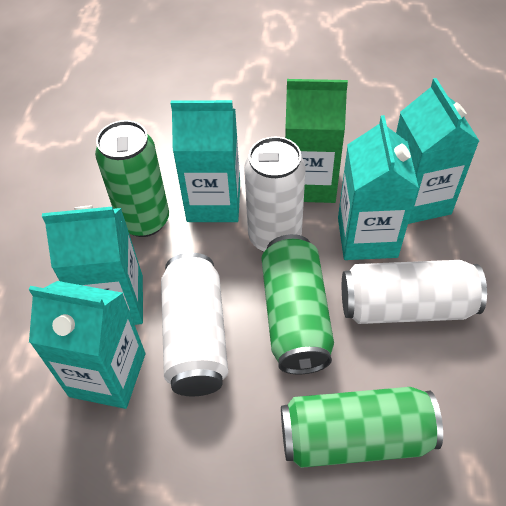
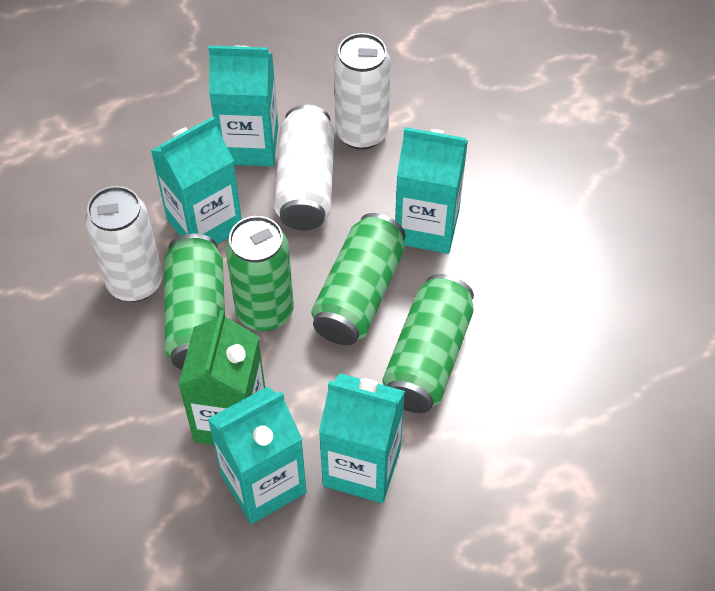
green can: 3 -> 4

